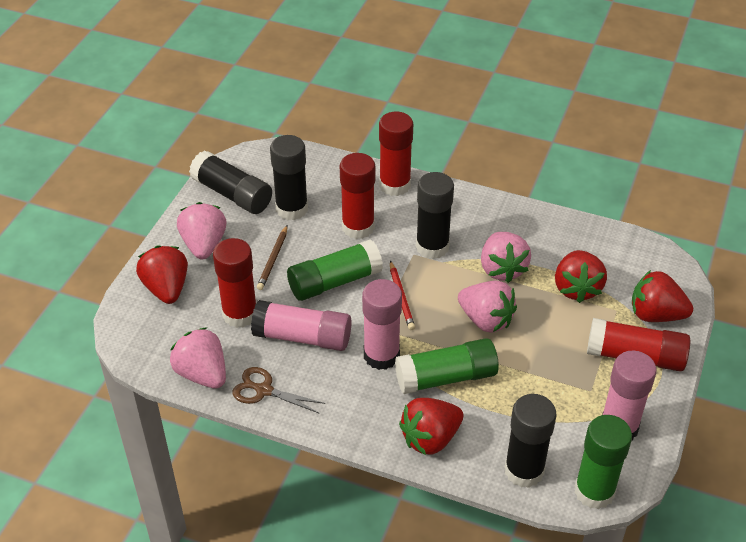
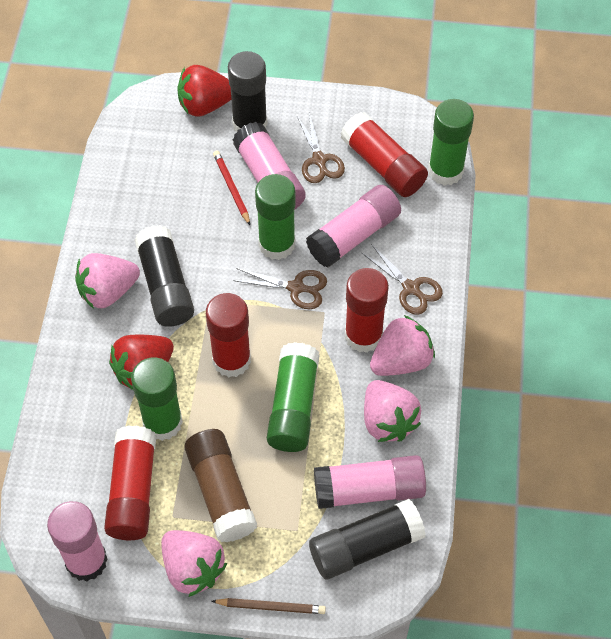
black glue stick: 4 -> 3
brown glue stick: 0 -> 1
brown scissors: 1 -> 3
green glue stick: 3 -> 4
pink glue stick: 3 -> 4
red strawberry: 4 -> 2

